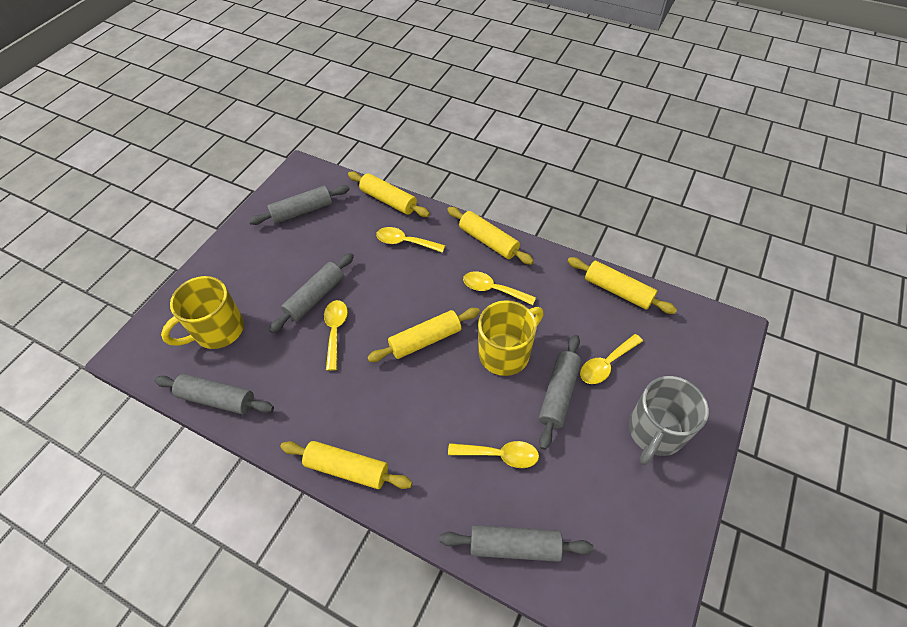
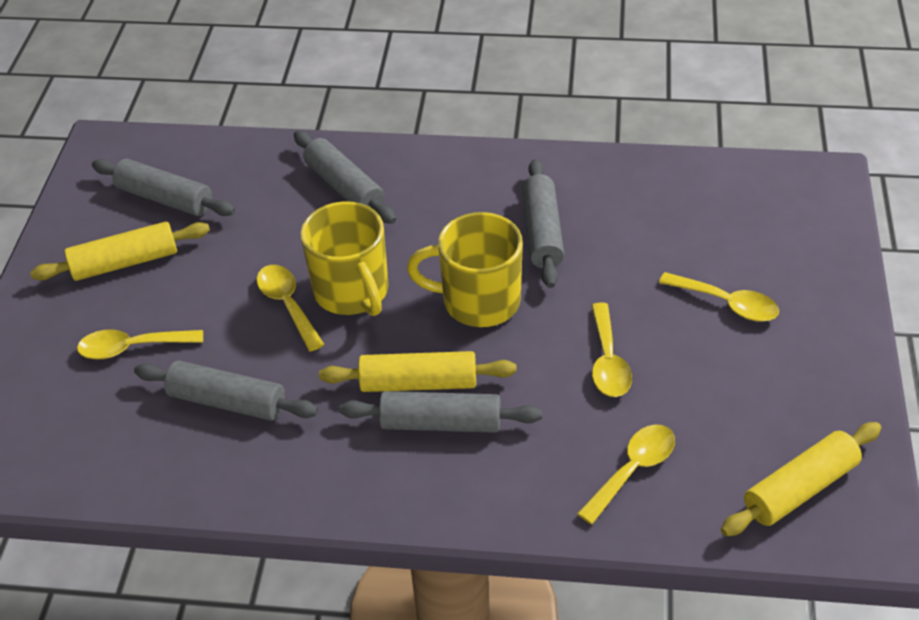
grey mug: 1 -> 0
yellow rolling pin: 5 -> 3

